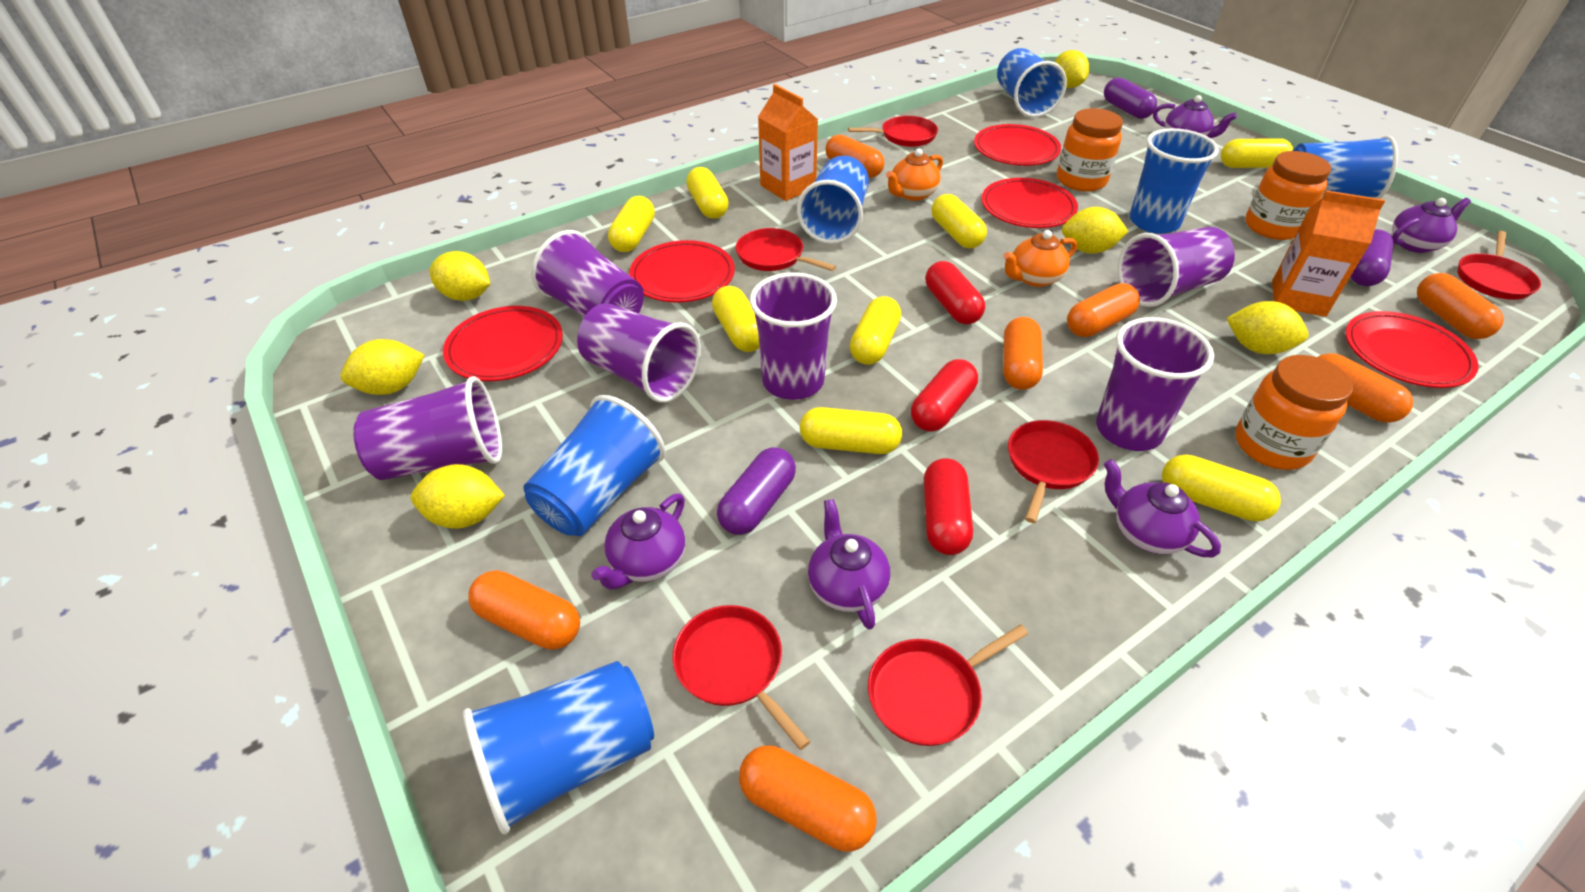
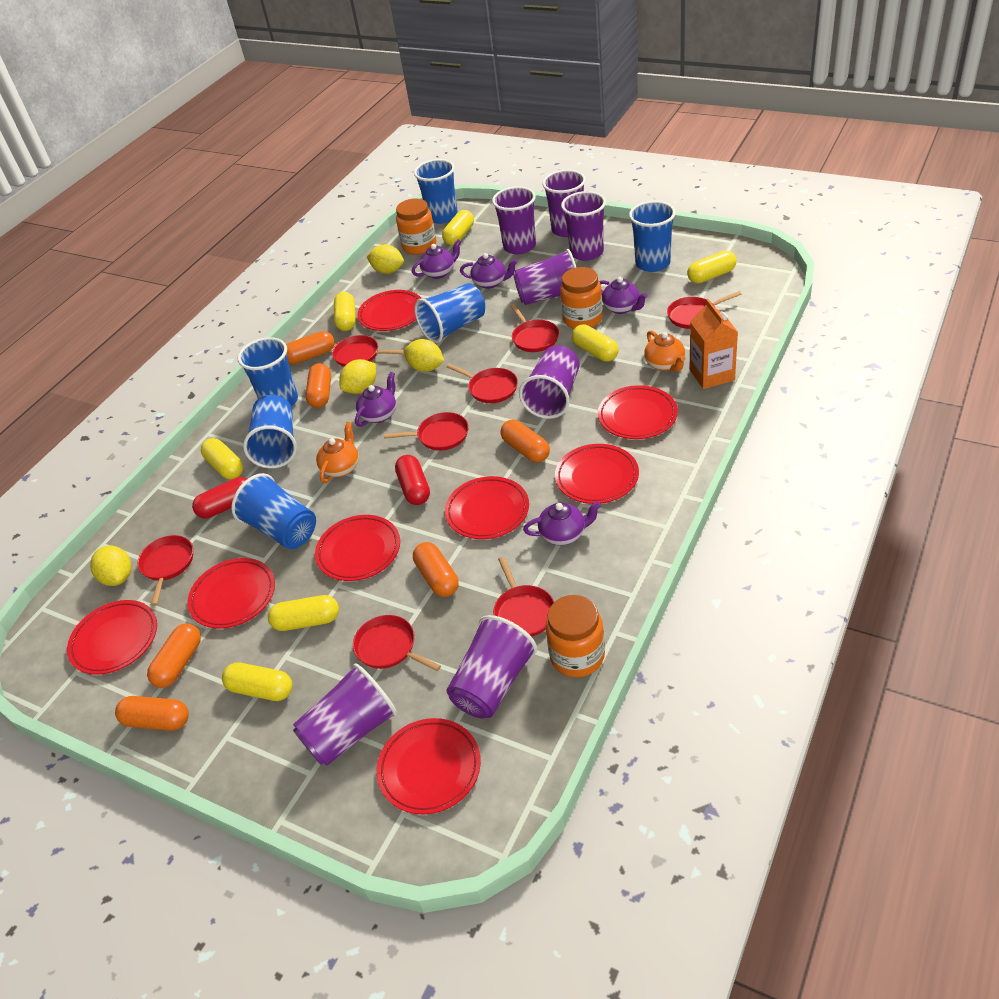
orange capsule: 7 -> 6
orange carton: 2 -> 1
purple capsule: 3 -> 0
purple cup: 6 -> 7
red capsule: 3 -> 2
red pan: 6 -> 8
red plate: 5 -> 8
yellow capsule: 8 -> 7
yellow lemon: 6 -> 4

